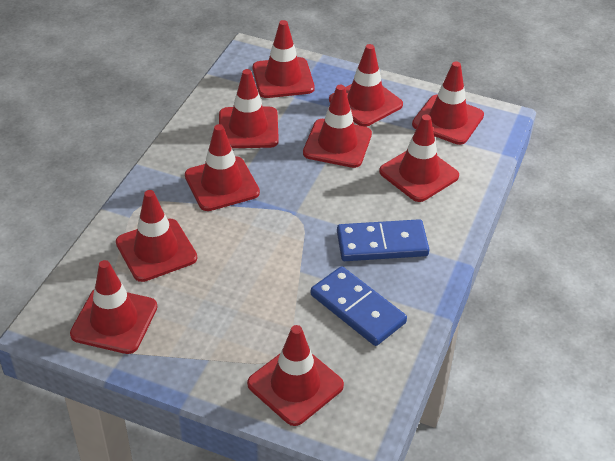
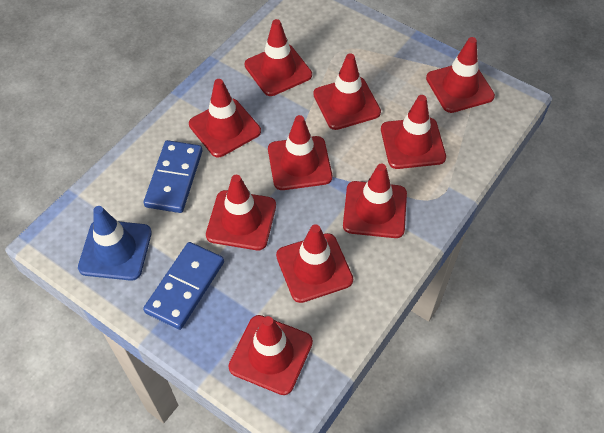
blue traffic cone: 0 -> 1

